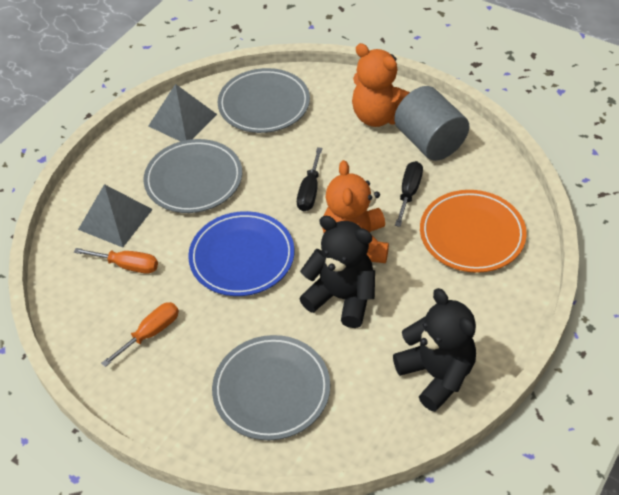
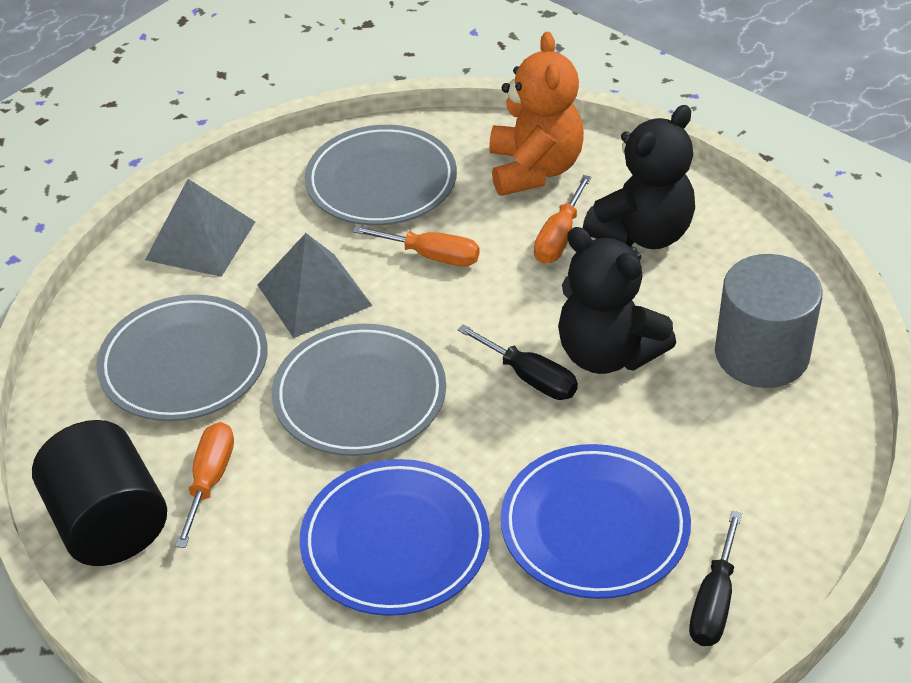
black cylinder: 0 -> 1
blue plate: 1 -> 2
orange plate: 1 -> 0
orange screwdriver: 2 -> 3
orange teddy bear: 2 -> 1

